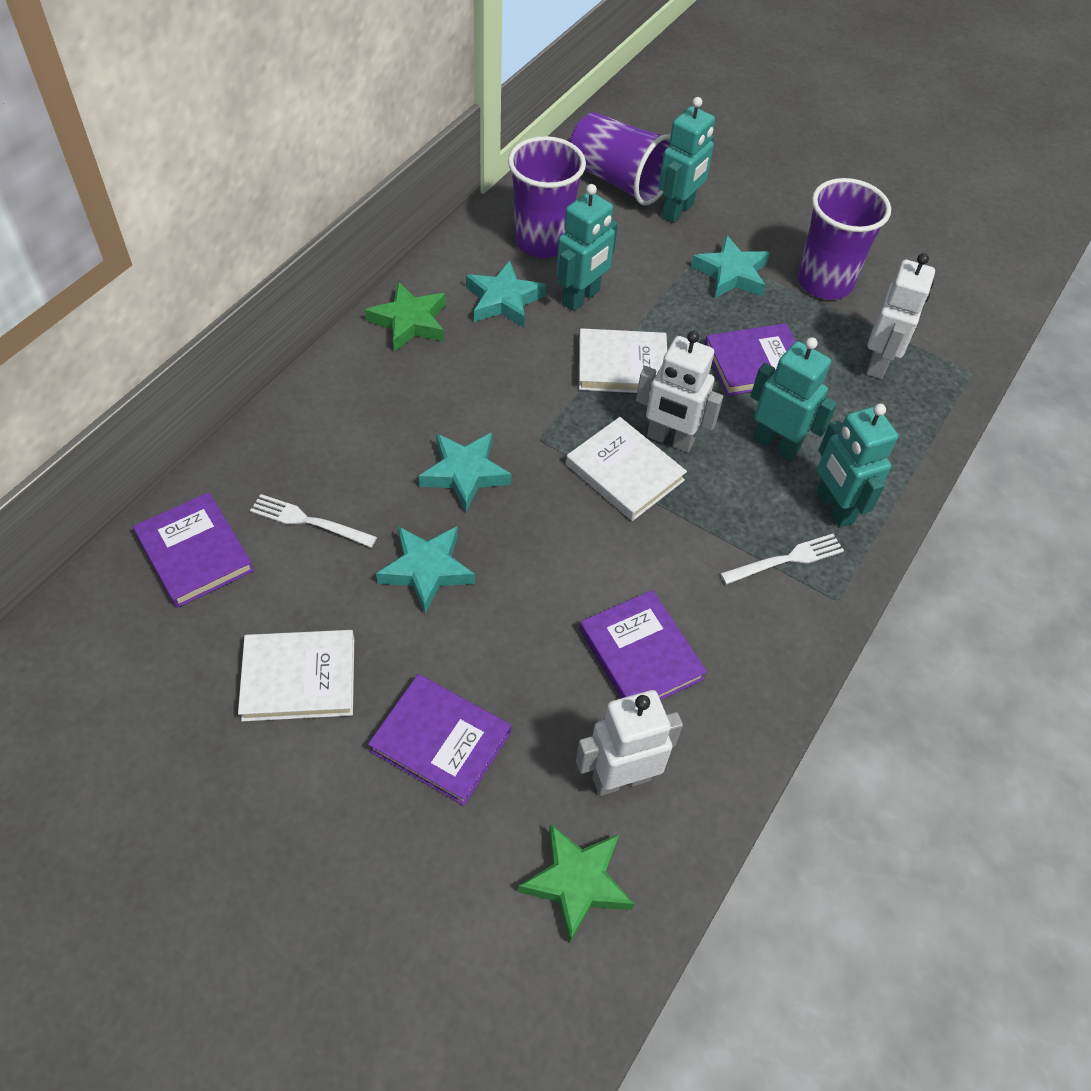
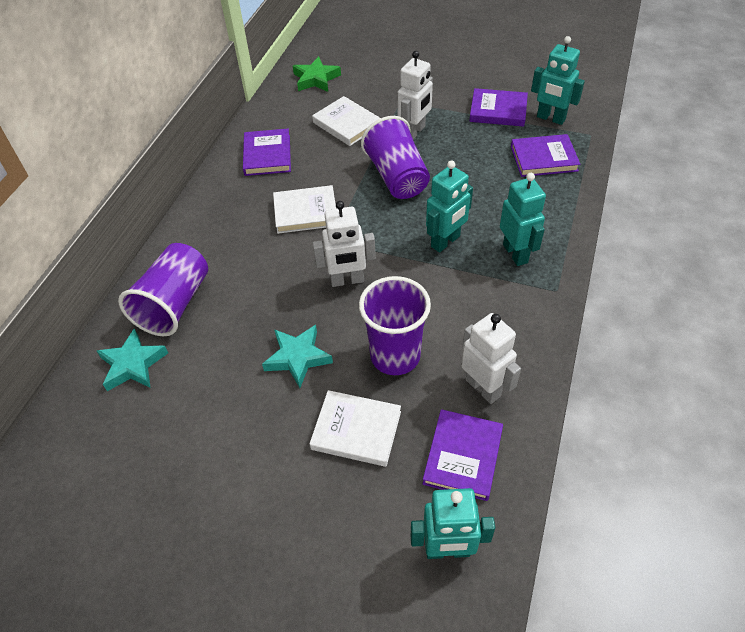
green star: 2 -> 1
turquoise star: 4 -> 2
white fork: 2 -> 0

